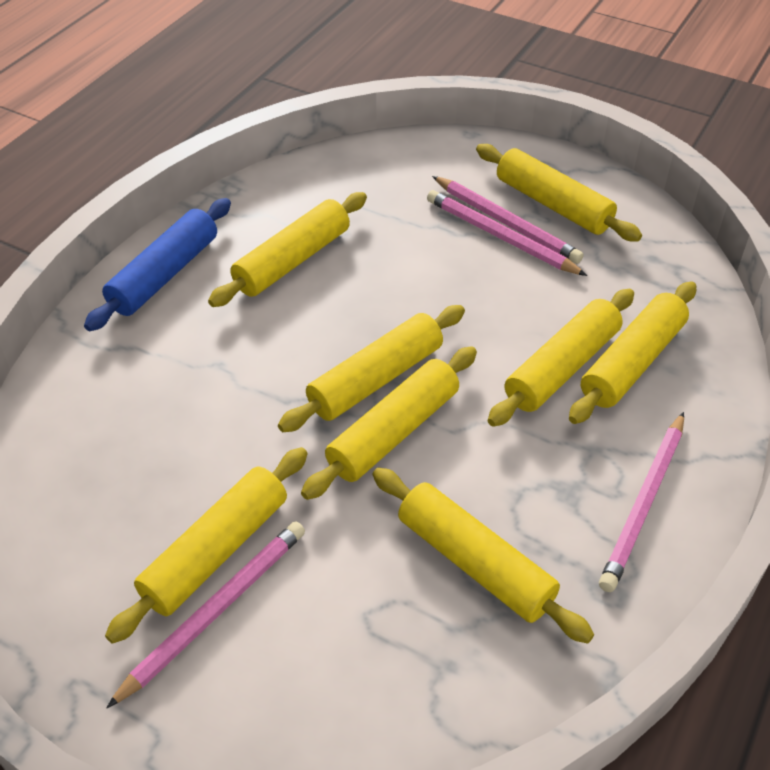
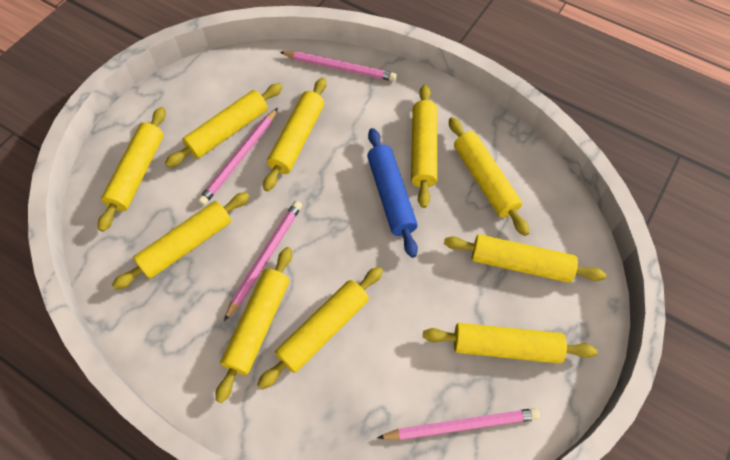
yellow rolling pin: 8 -> 10

